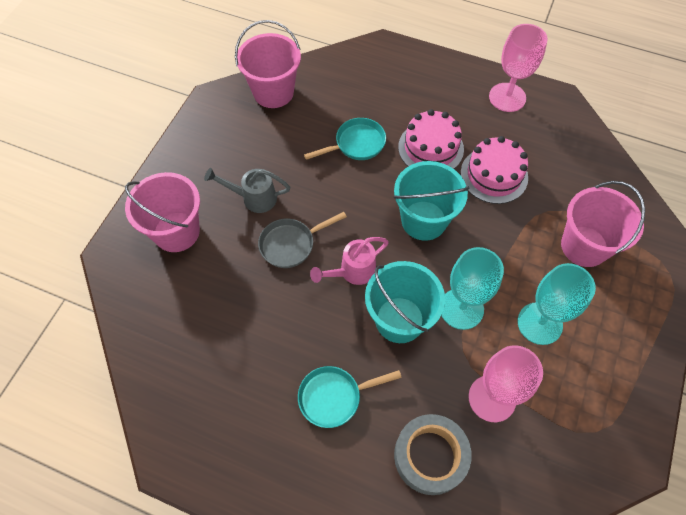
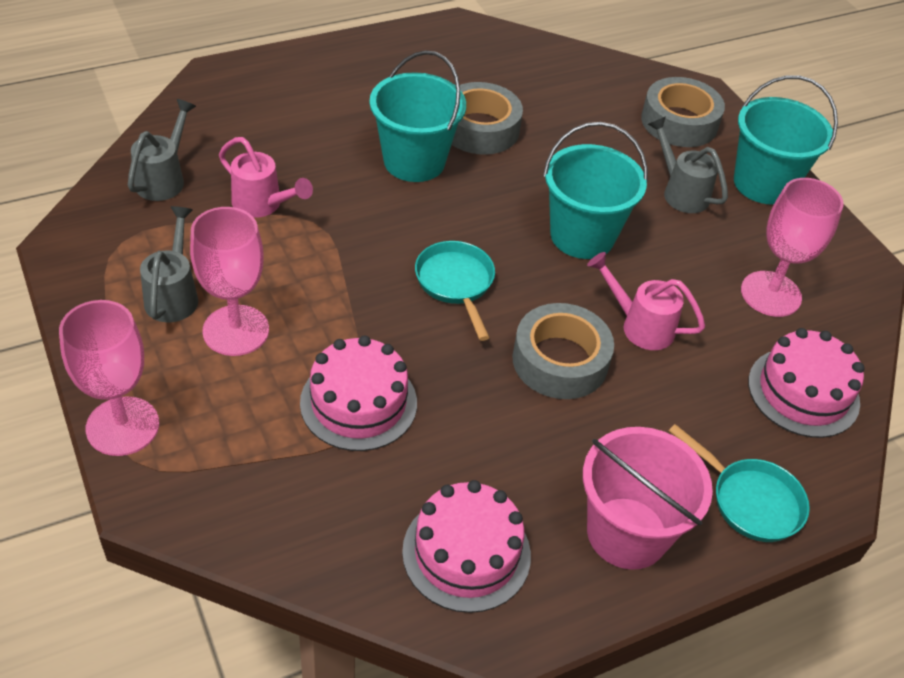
grey pan: 1 -> 0
grey tape: 1 -> 3
grey watering can: 1 -> 3
pink bucket: 3 -> 1
pink cake: 2 -> 3
pink goblet: 2 -> 3
pink watering can: 1 -> 2
turquoise bucket: 2 -> 3
turquoise goblet: 2 -> 0

